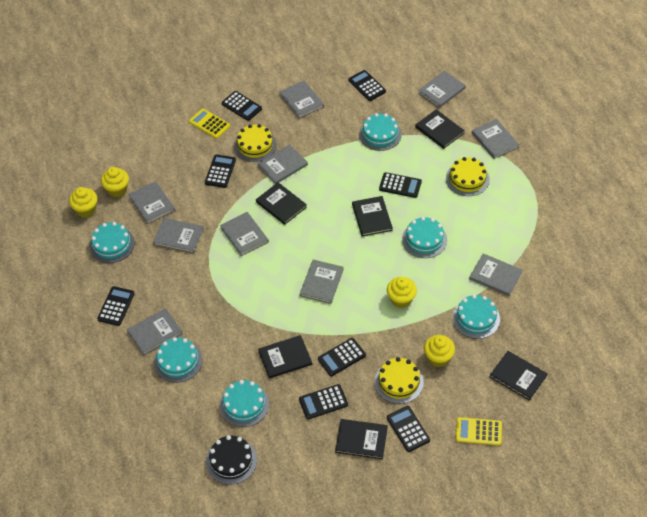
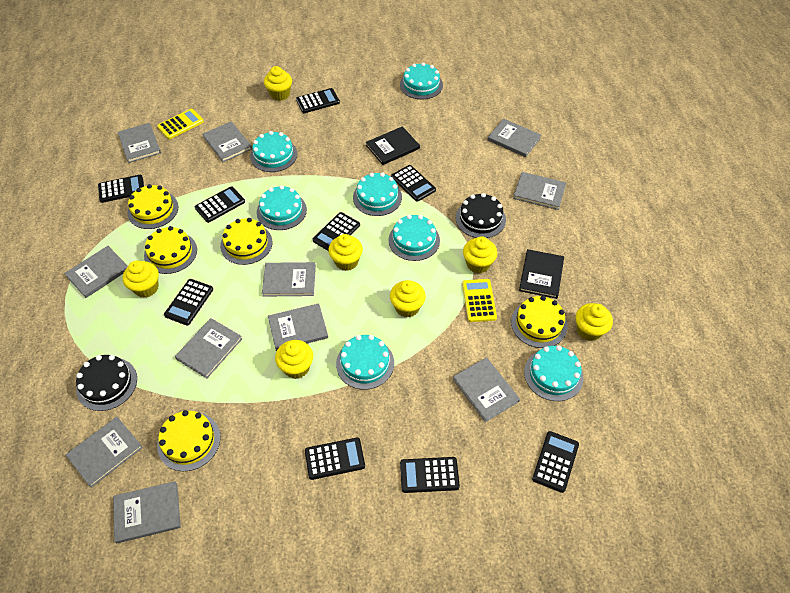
black book: 6 -> 2
black cake: 1 -> 2
black calculator: 8 -> 9
grey book: 10 -> 11
turquoise cake: 6 -> 7
yellow cake: 3 -> 5
yellow cupcake: 4 -> 7

